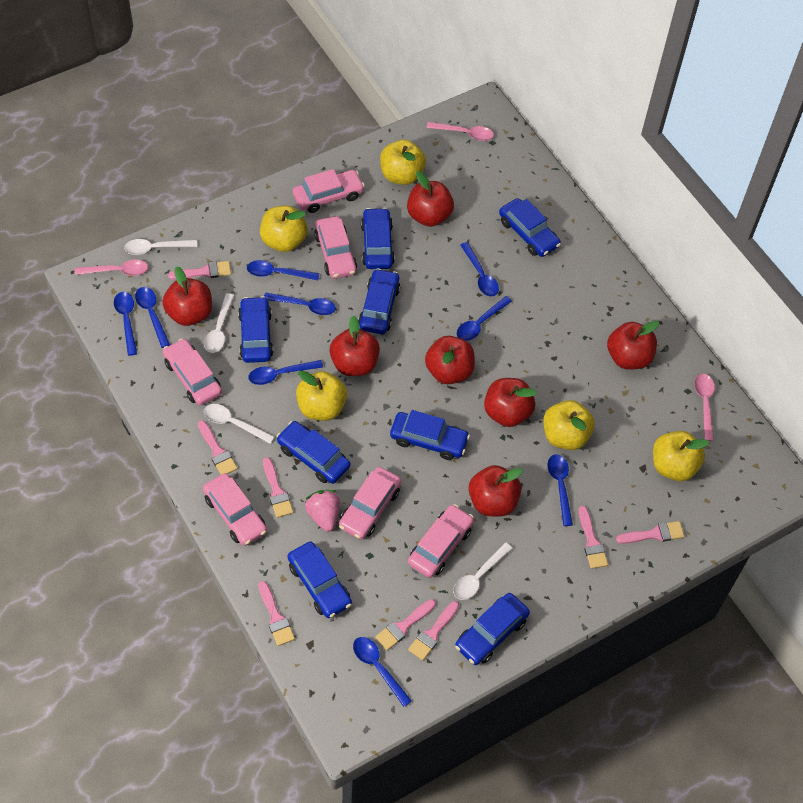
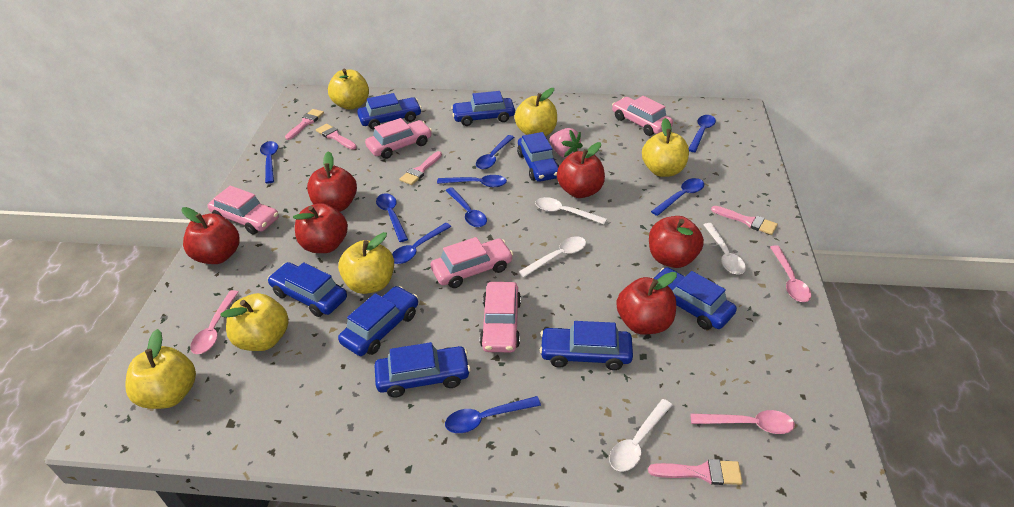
pink brush: 8 -> 5
pink car: 6 -> 5
red apple: 7 -> 6
yellow apple: 5 -> 6

